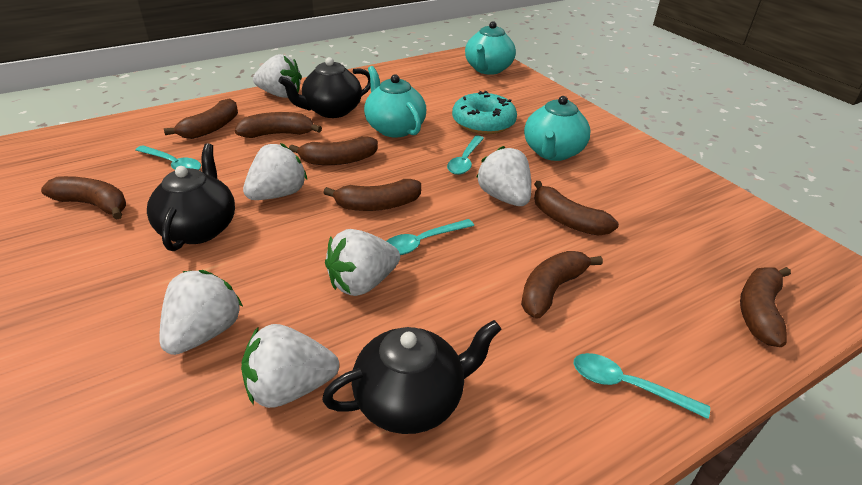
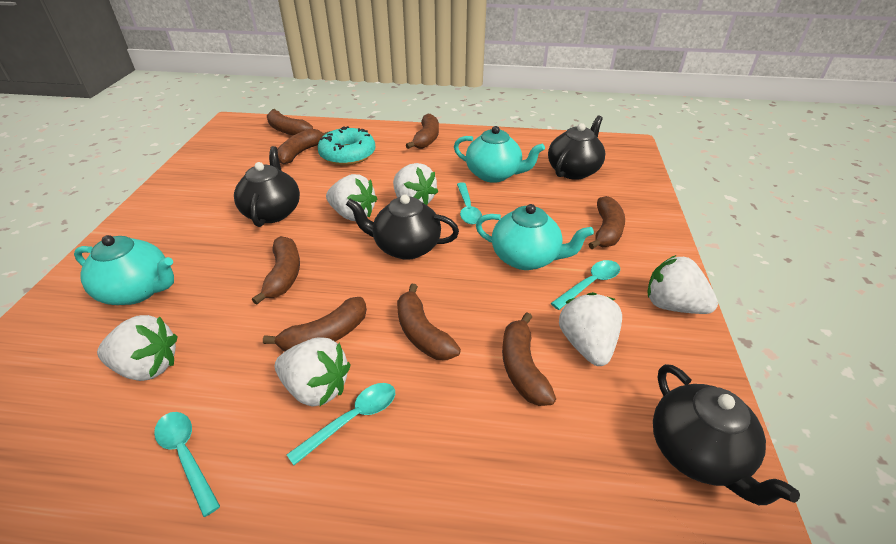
black teapot: 3 -> 4

